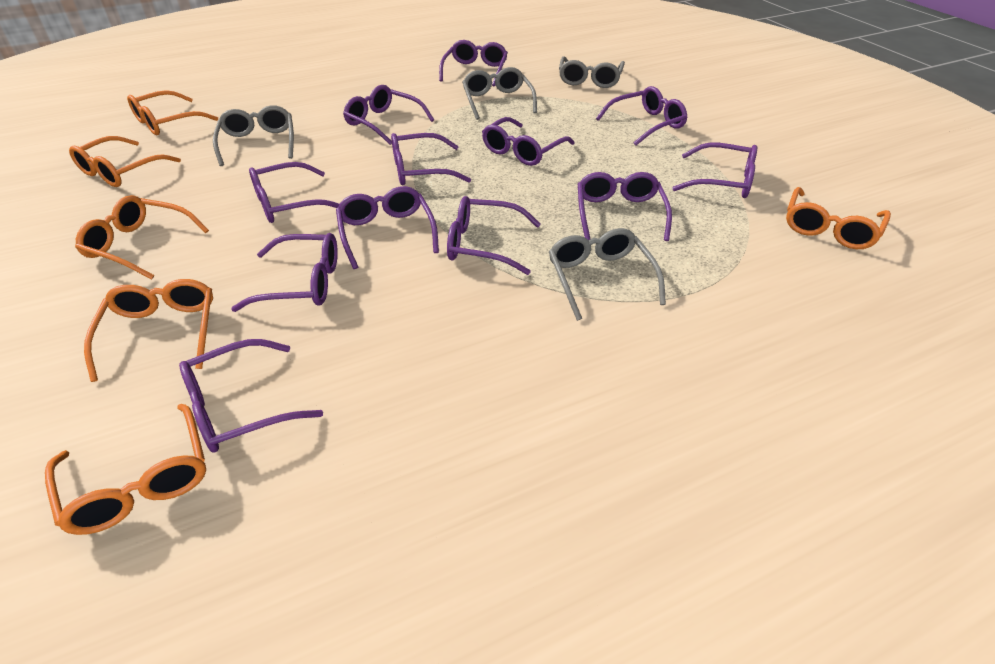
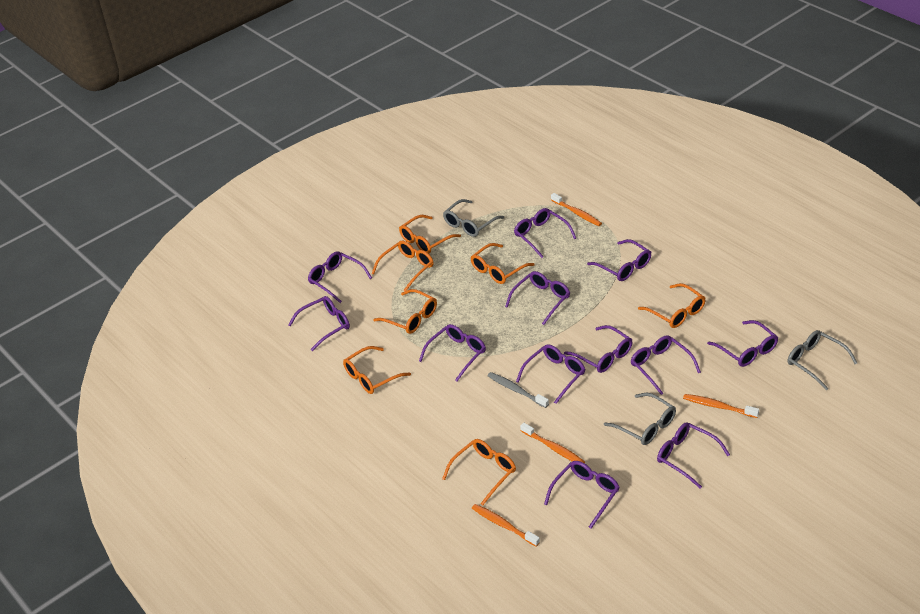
grey glasses: 4 -> 3
grey toothbrush: 0 -> 1
orange glasses: 6 -> 7
orange toothbrush: 0 -> 4

